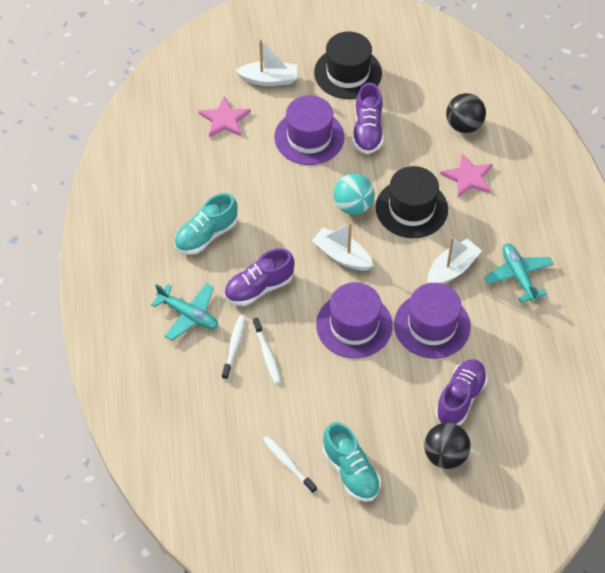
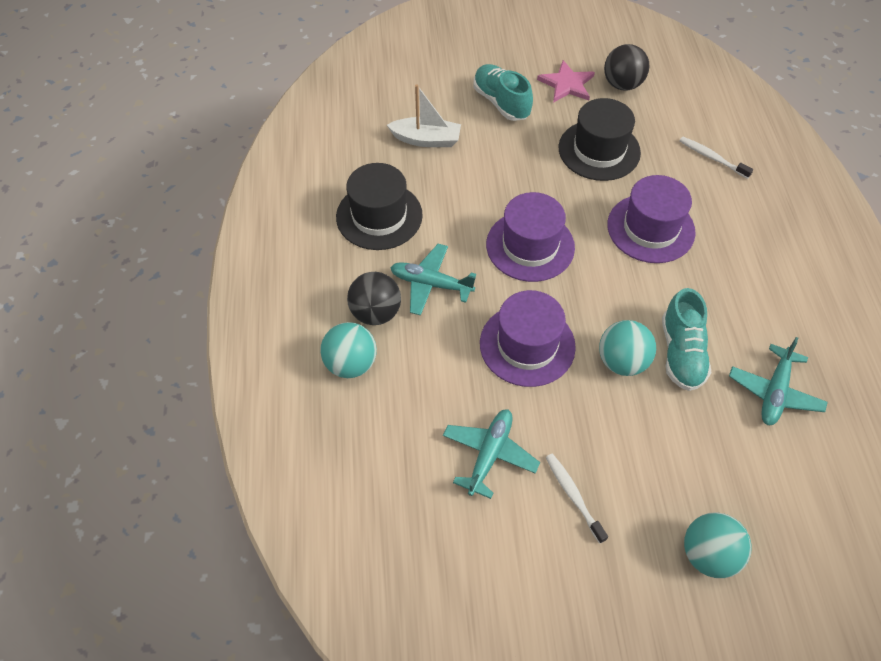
pink star: 2 -> 1
purple shoe: 3 -> 0
turquoise ball: 1 -> 3
turquoise plane: 2 -> 3
white boat: 3 -> 1
white toothbrush: 3 -> 2

